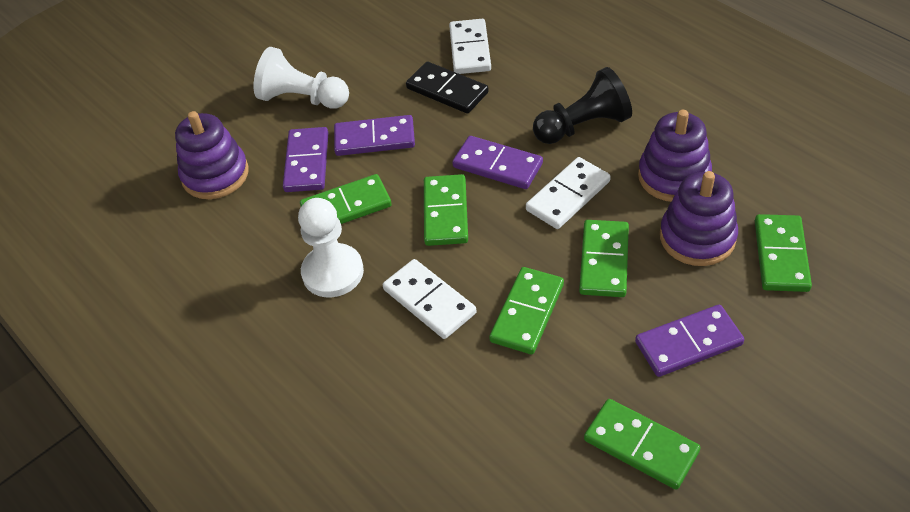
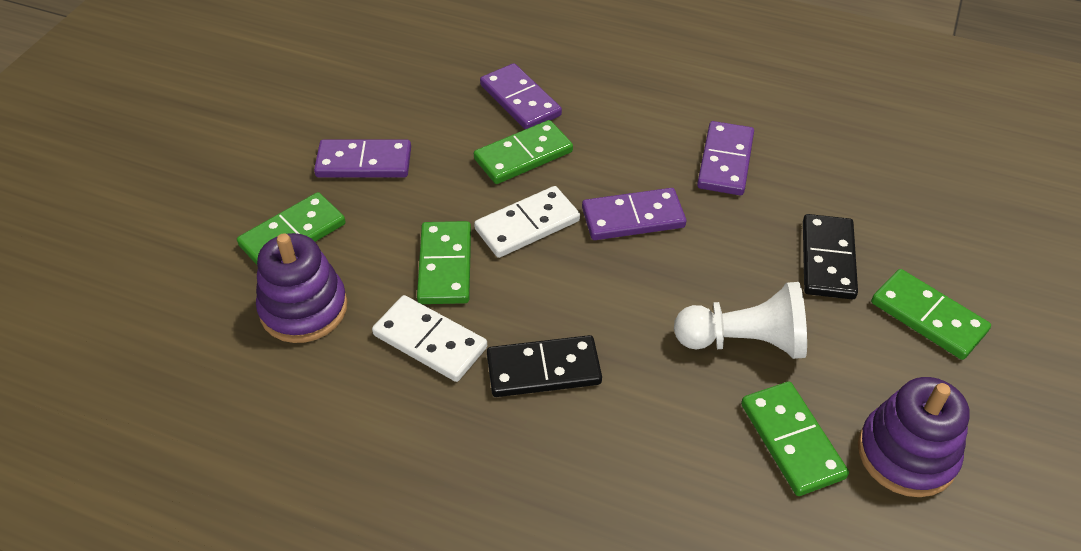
black domino: 1 -> 2
black pawn: 1 -> 0
green domino: 6 -> 5
purple stacking toy: 3 -> 2
white domino: 3 -> 2
white pawn: 2 -> 1

